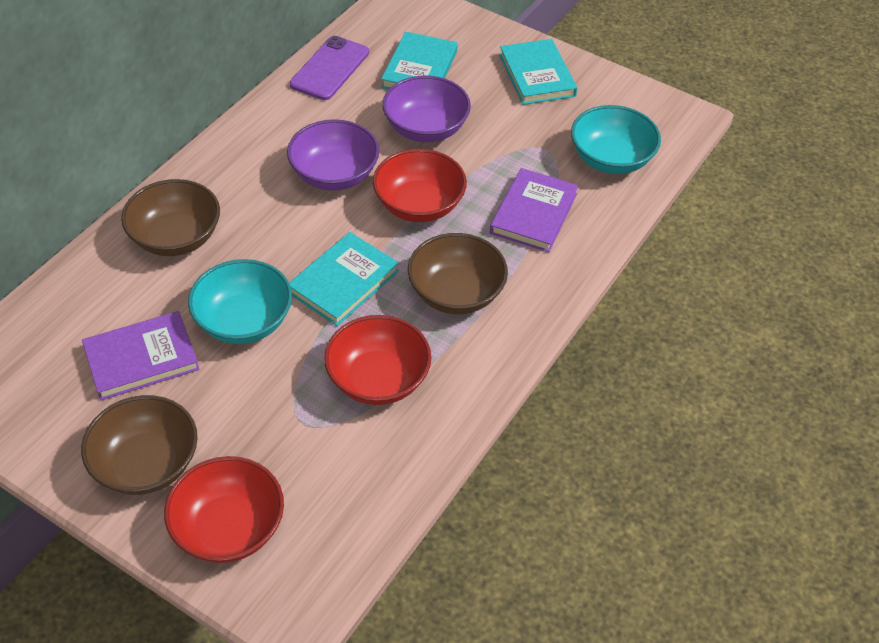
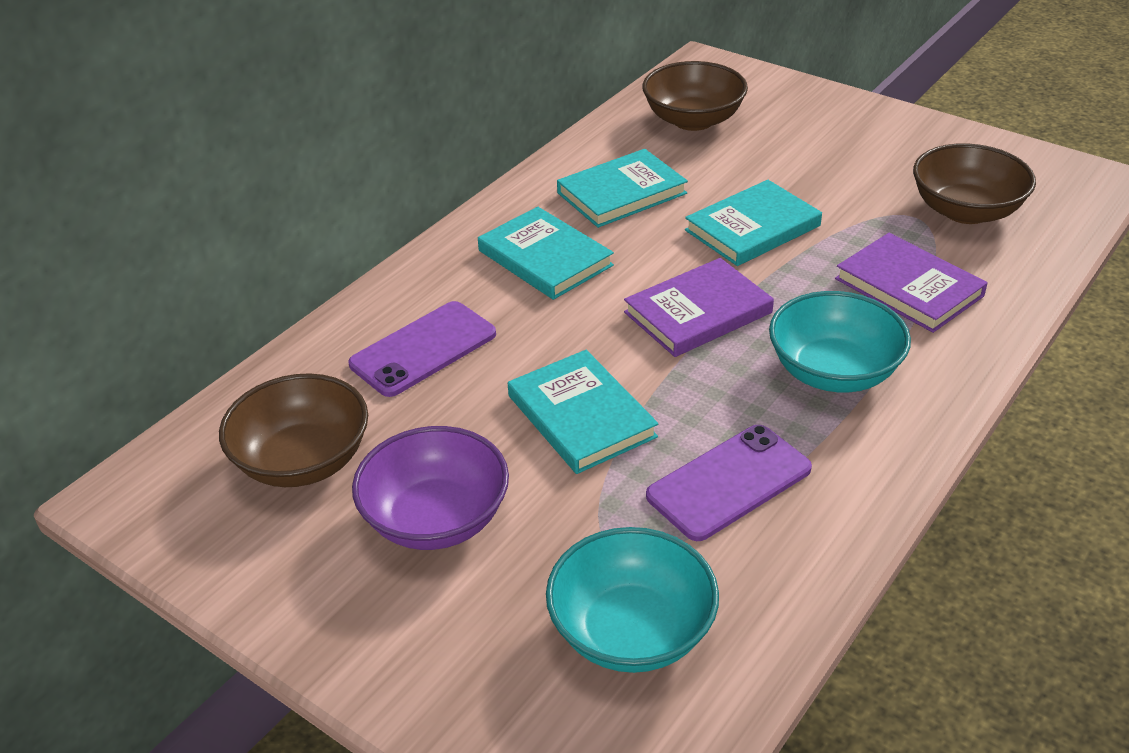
purple bowl: 2 -> 1
purple phone: 1 -> 2
red bowl: 3 -> 0
turquoise book: 3 -> 4

